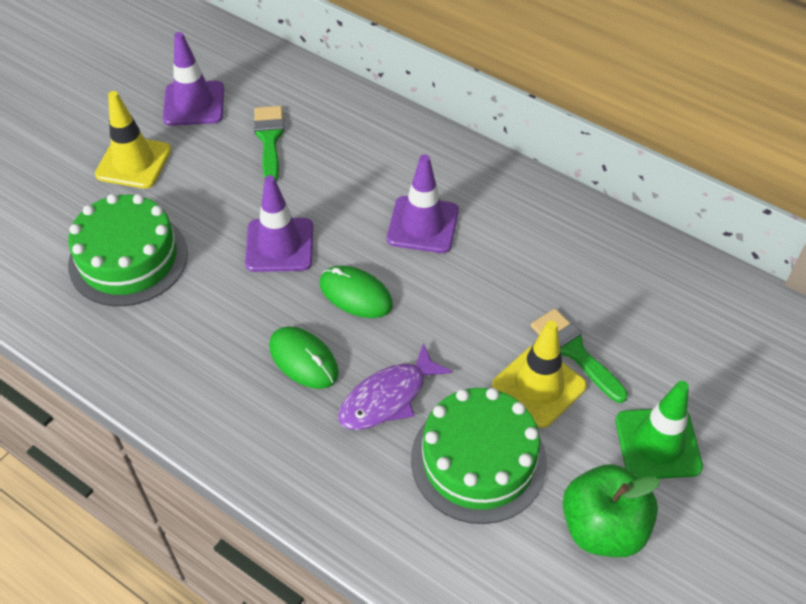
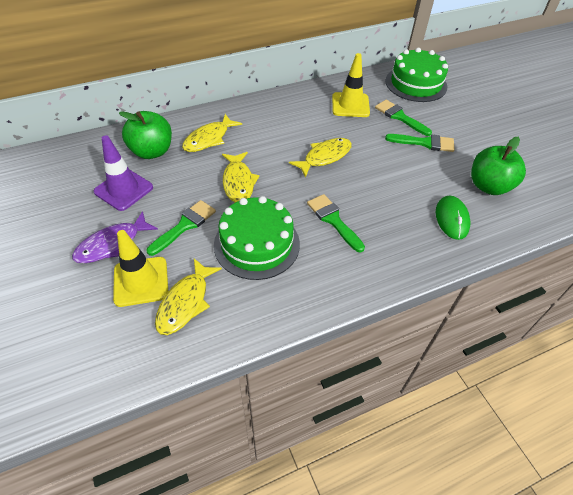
green apple: 1 -> 2
green brush: 2 -> 4
green mouse: 2 -> 1
green traffic cone: 1 -> 0
purple traffic cone: 3 -> 1
yellow fish: 0 -> 4

